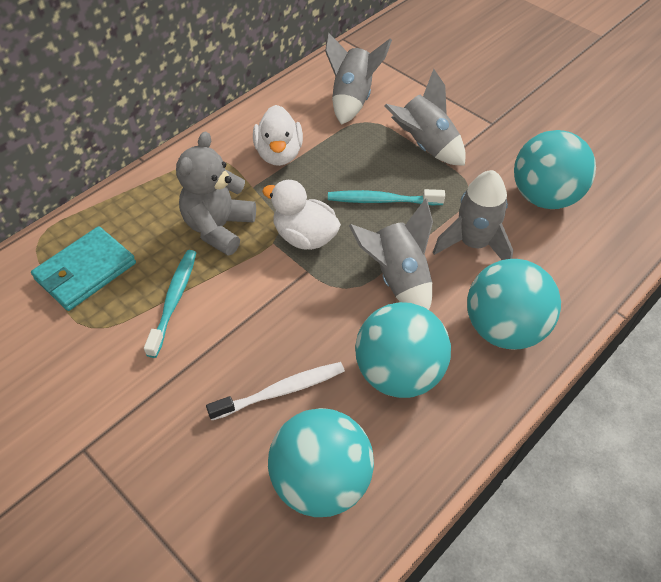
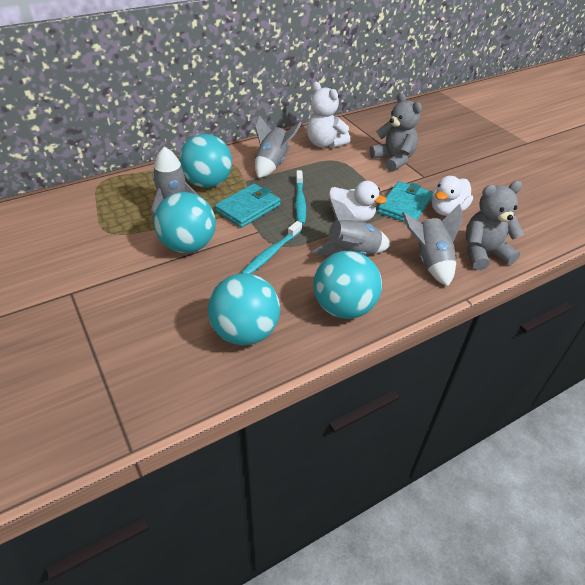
grey teddy bear: 1 -> 2
turquoise wallet: 1 -> 2
white teddy bear: 0 -> 1
white toothbrush: 1 -> 0

